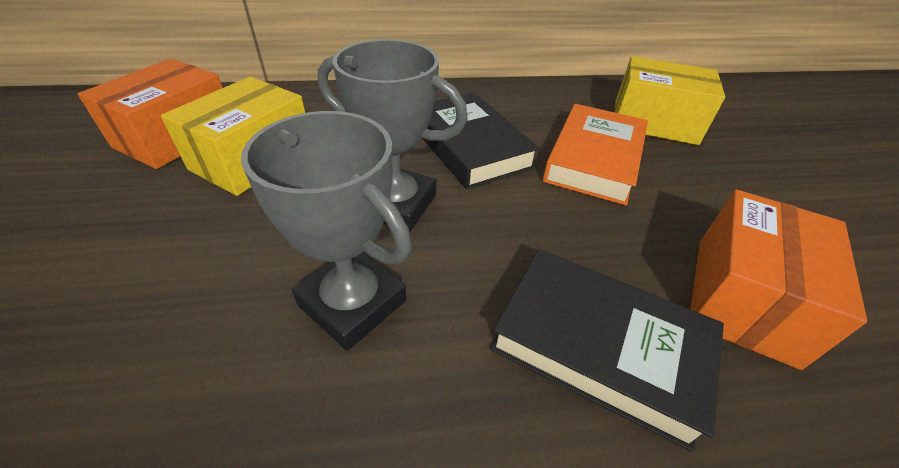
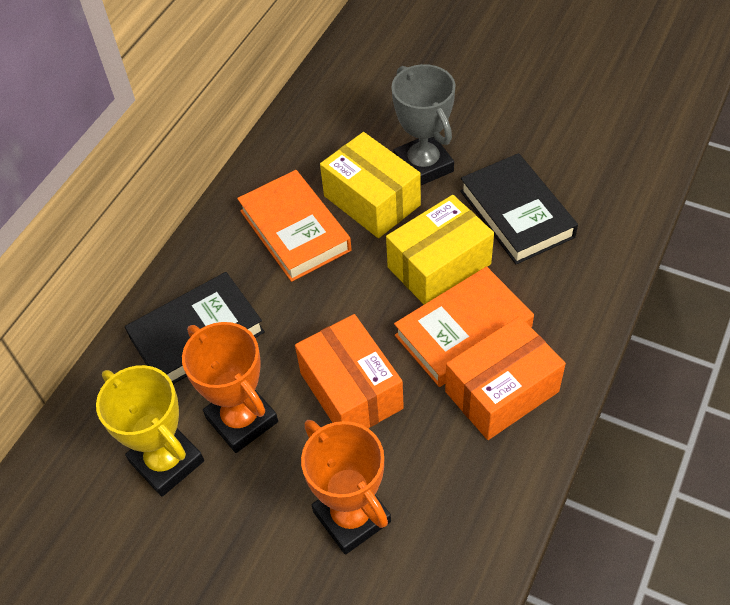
grey trophy: 2 -> 1
orange book: 1 -> 2
orange trophy: 0 -> 2
yellow trophy: 0 -> 1

